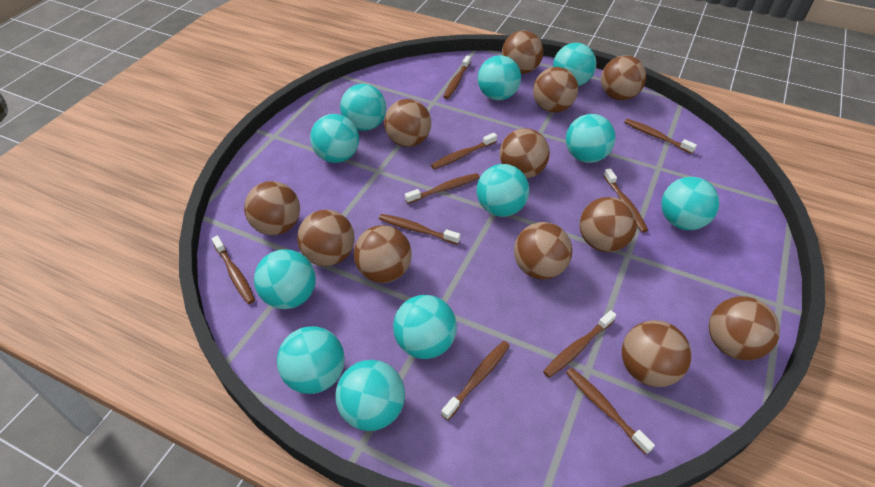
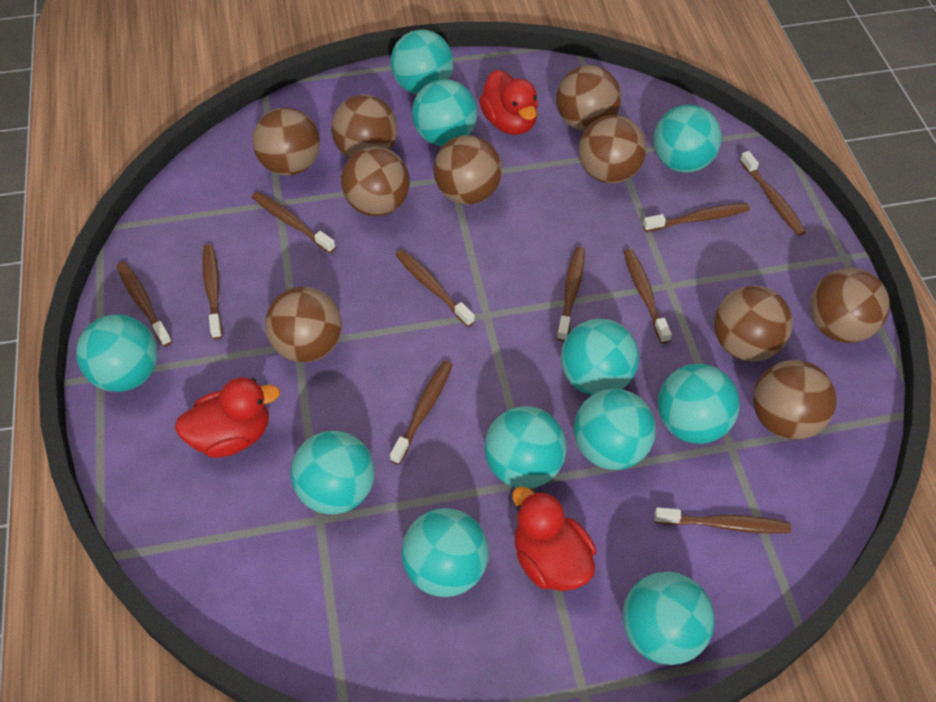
brown ball: 12 -> 10
red duck: 0 -> 3

